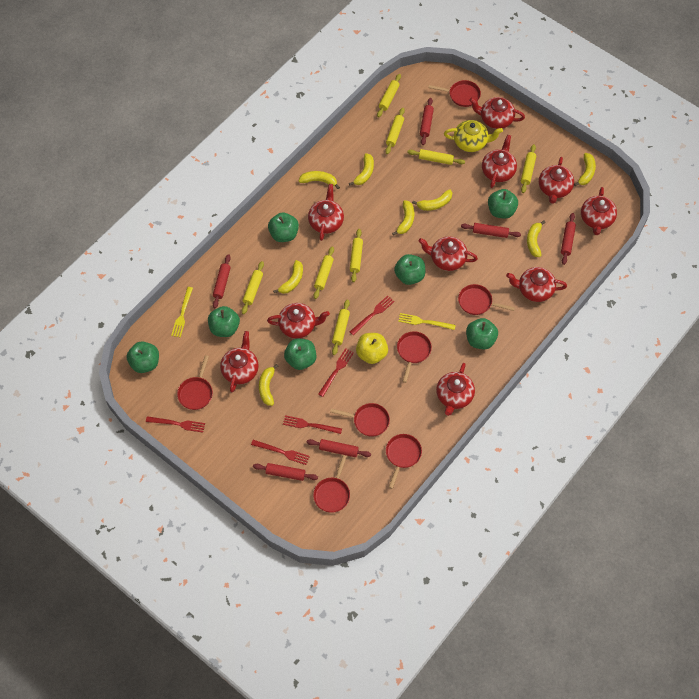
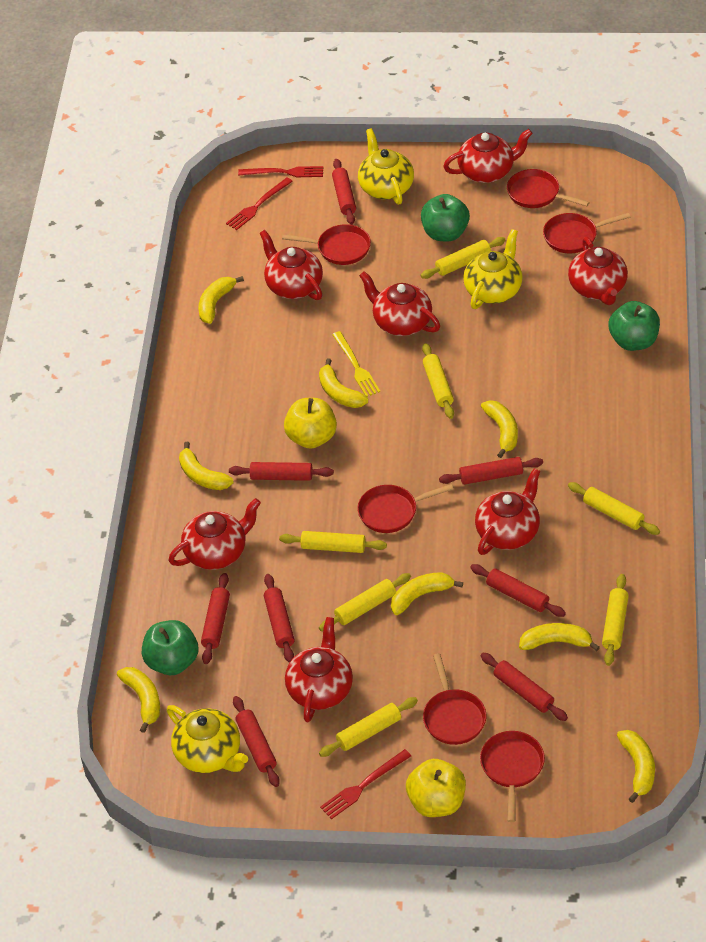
green apple: 7 -> 3
red fork: 5 -> 3
red pan: 7 -> 6
red rolling pin: 6 -> 8
red teapot: 10 -> 7
yellow apple: 1 -> 2
yellow fork: 2 -> 1
yellow rolling pin: 8 -> 7
yellow teapot: 1 -> 3

